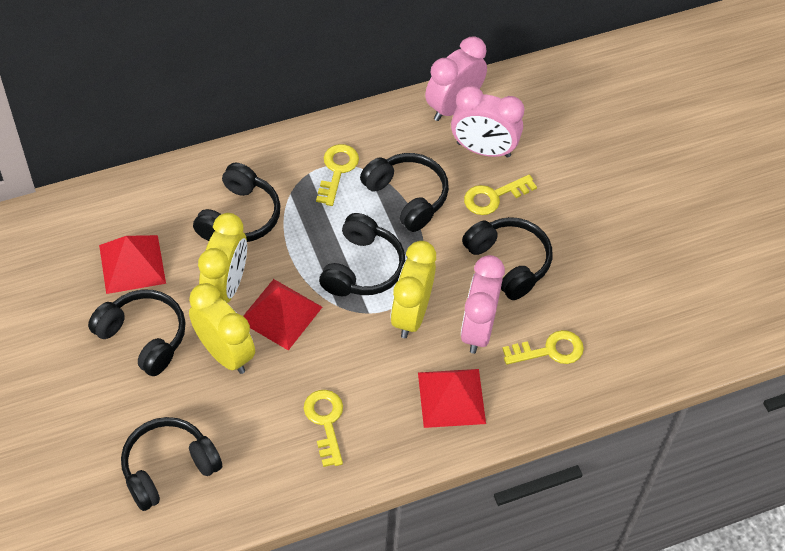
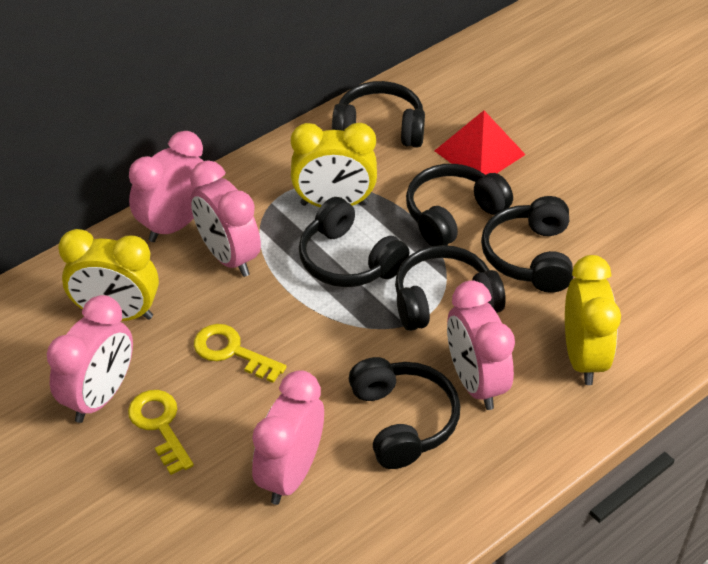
pink clock: 3 -> 5
red pyramid: 3 -> 1
yellow key: 4 -> 2

